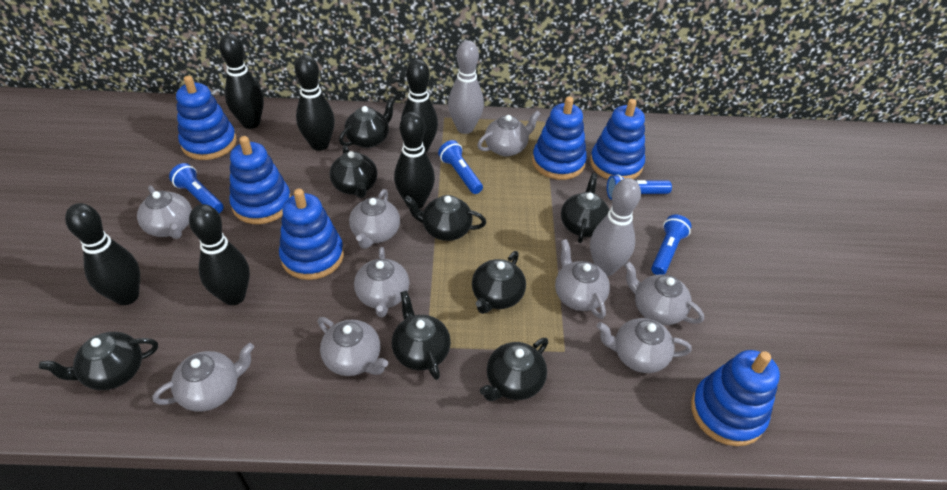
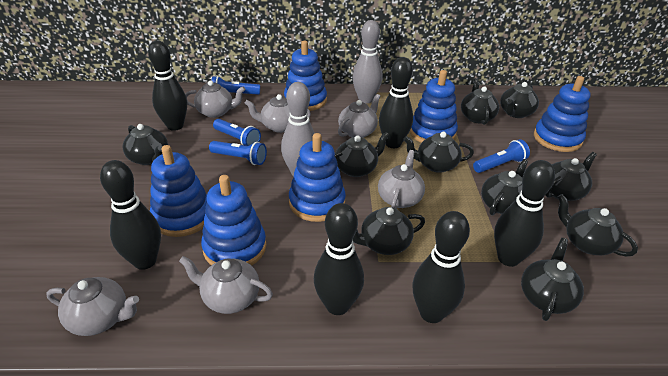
black teapot: 8 -> 10
grey teapot: 9 -> 6

